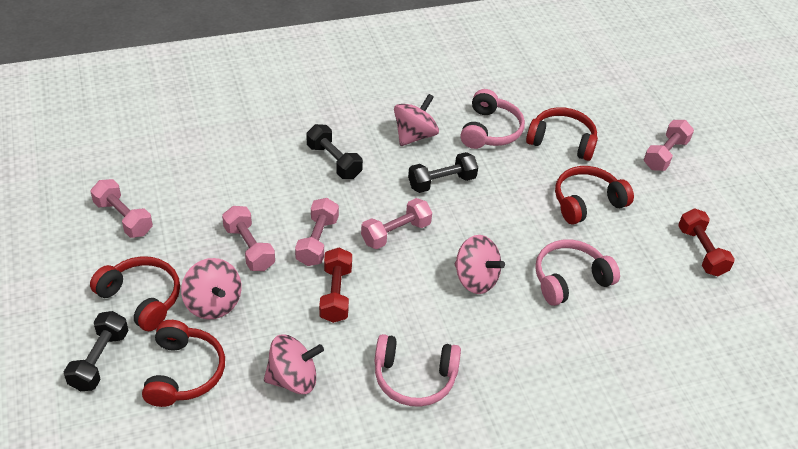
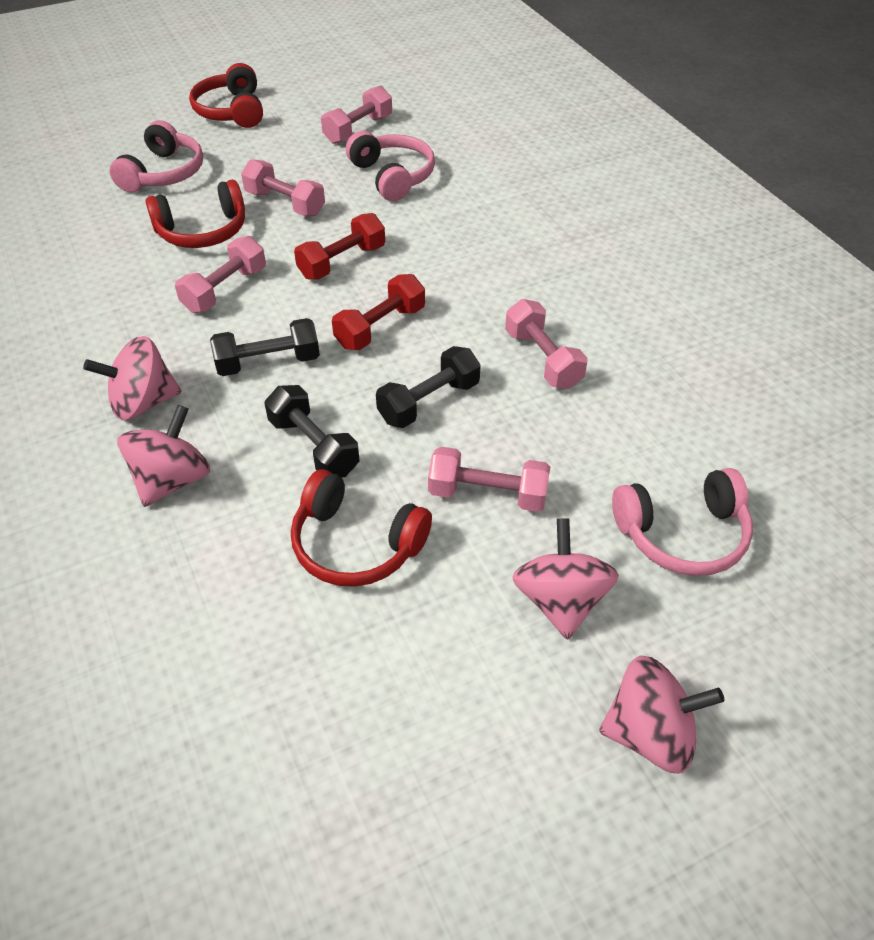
red headphones: 4 -> 3

